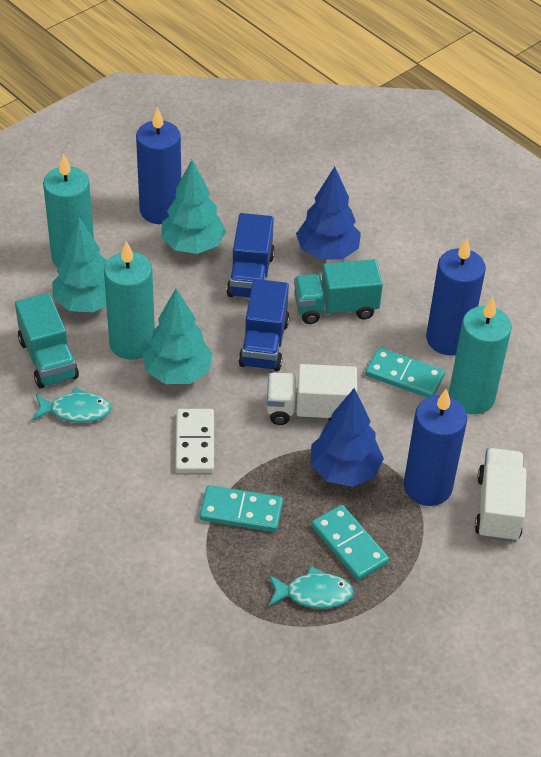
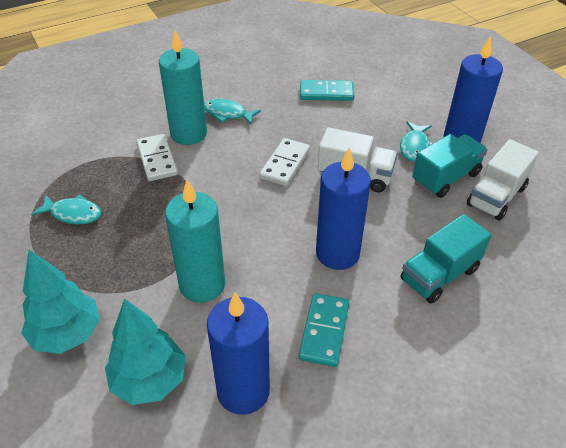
blue tree: 2 -> 0
blue truck: 2 -> 0
turquoise candle: 3 -> 2
turquoise domino: 3 -> 2
turquoise fish: 2 -> 3
turquoise tree: 3 -> 2
white domino: 1 -> 2

